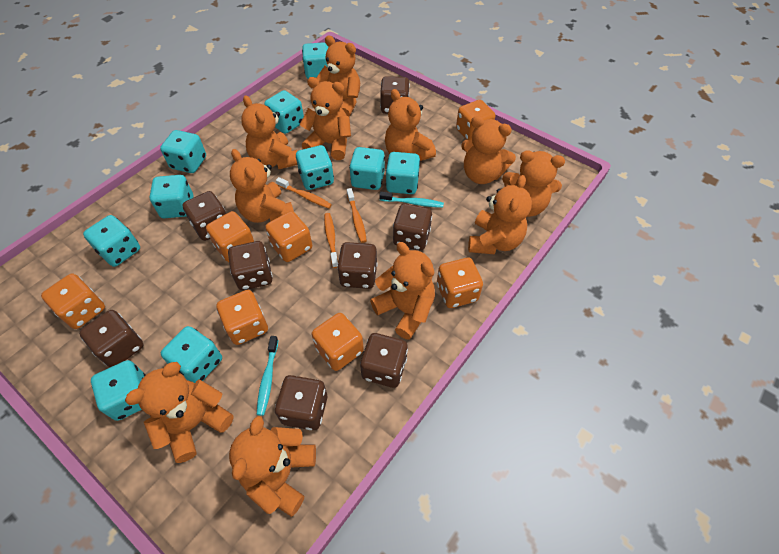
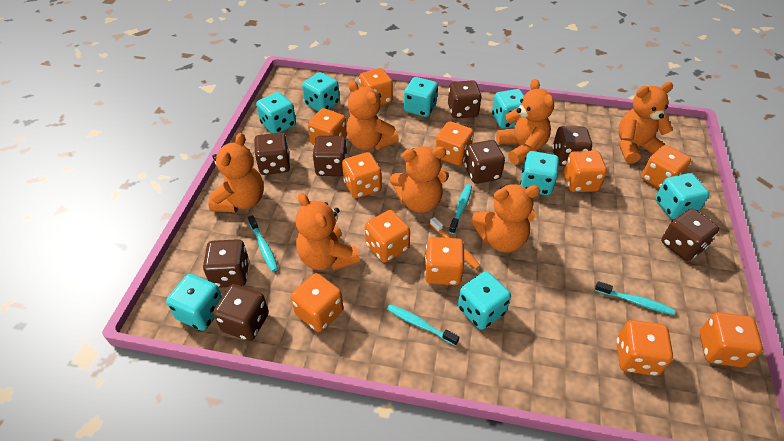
orange dice: 7 -> 11
orange teddy bear: 11 -> 7
orange toothbrush: 3 -> 1
turquoise dice: 10 -> 8
turquoise toothbrush: 2 -> 4

